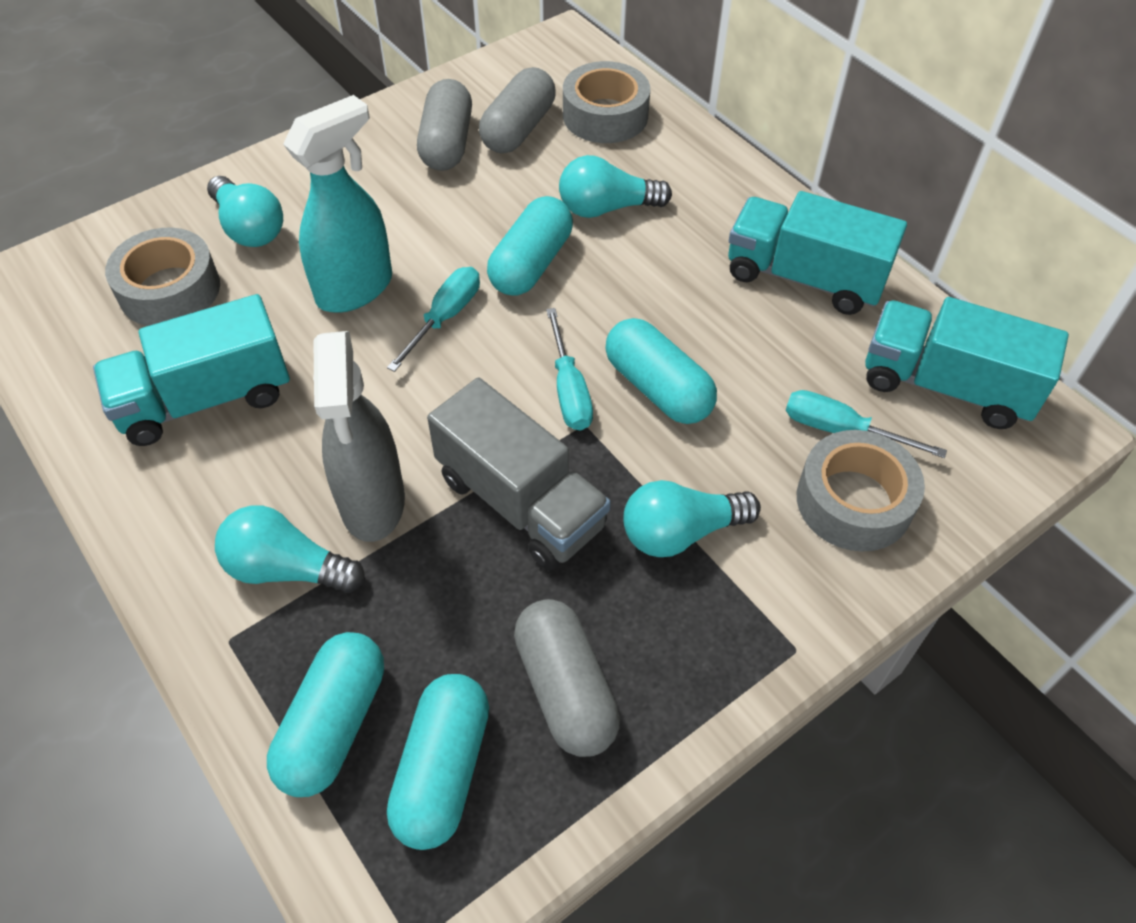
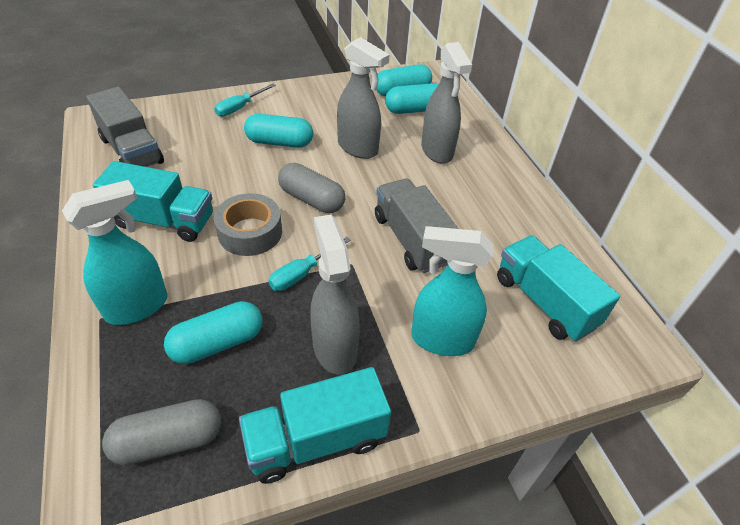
grey capsule: 3 -> 2
grey spray bottle: 1 -> 3
grey tape: 3 -> 1
grey truck: 1 -> 2
turquoise light bulb: 4 -> 0
turquoise screwdriver: 3 -> 2
turquoise spray bottle: 1 -> 2

